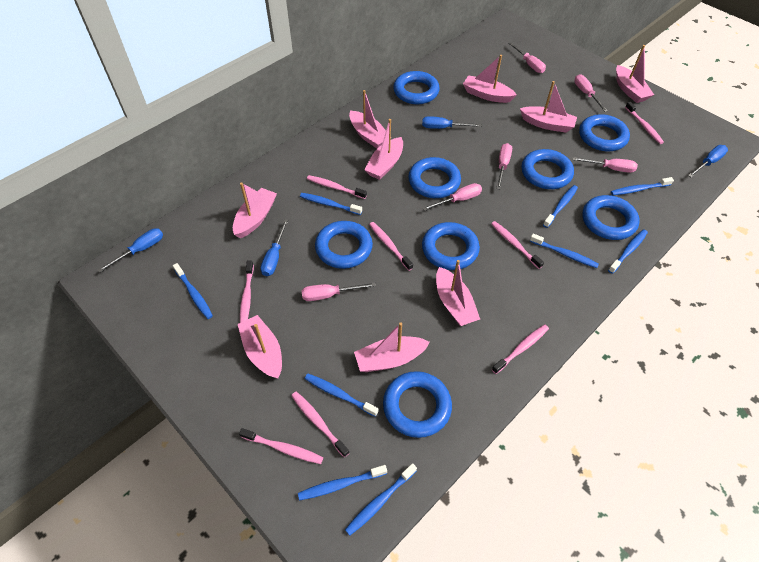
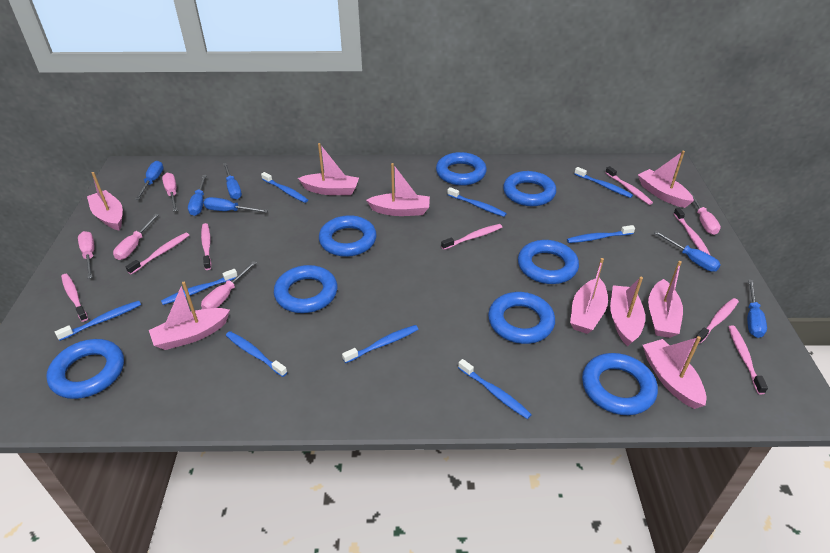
blue screwdriver: 4 -> 6
pink screwdriver: 6 -> 5

